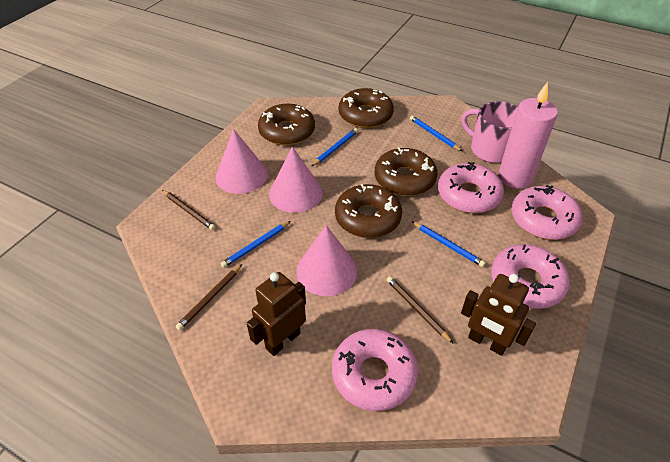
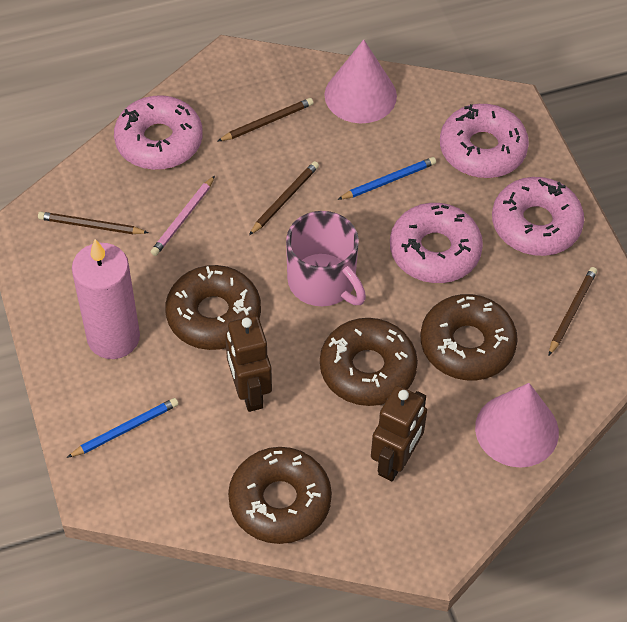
blue pencil: 4 -> 2
brown pencil: 3 -> 4
pink cone: 3 -> 2
pink pencil: 0 -> 1

